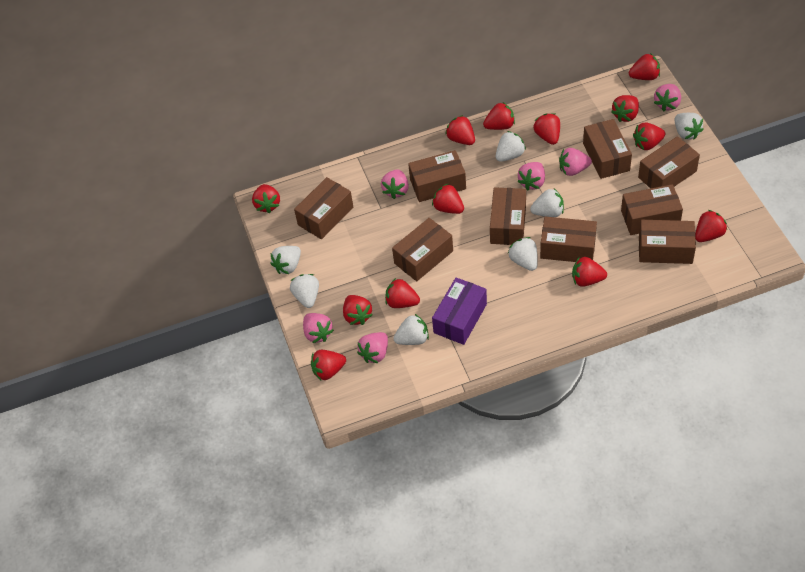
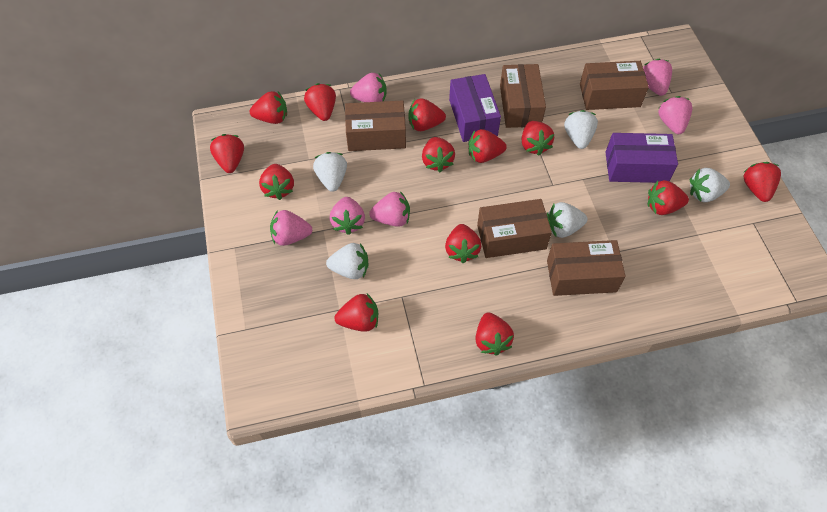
brown box: 9 -> 5
purple box: 1 -> 2
white strawberry: 7 -> 5

